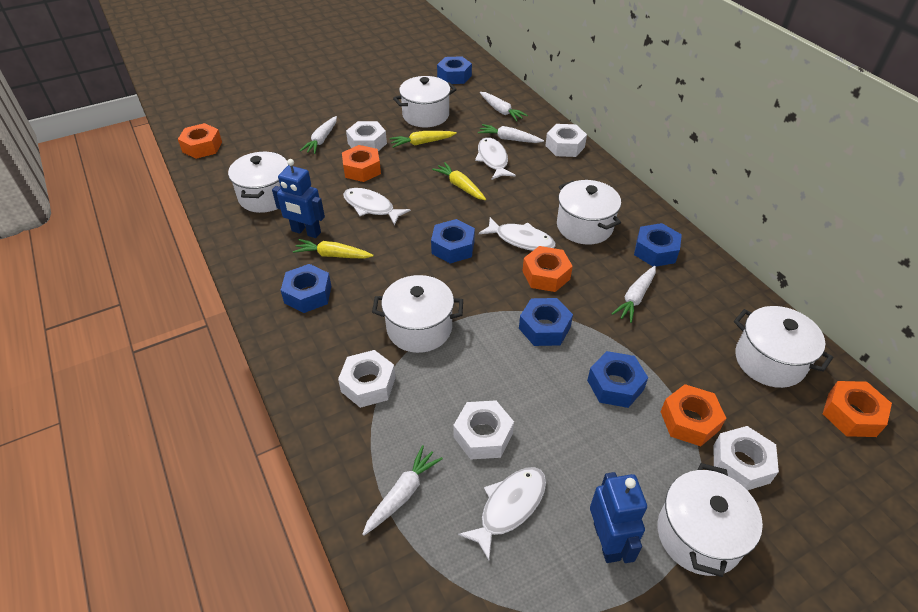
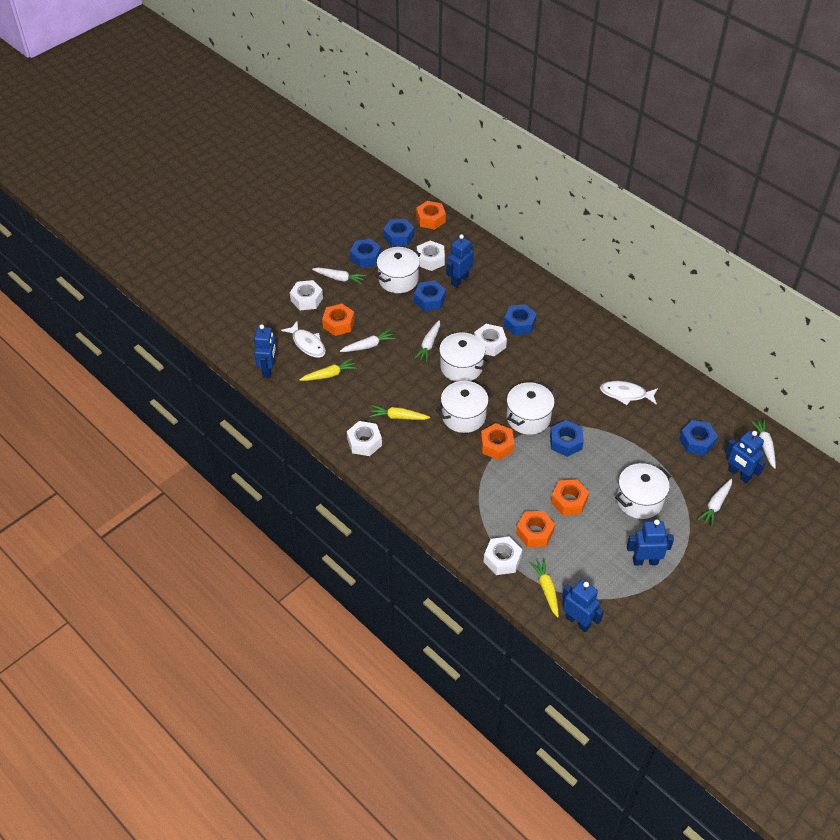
blue robot: 2 -> 5
white fish: 4 -> 2
white pot: 6 -> 5

